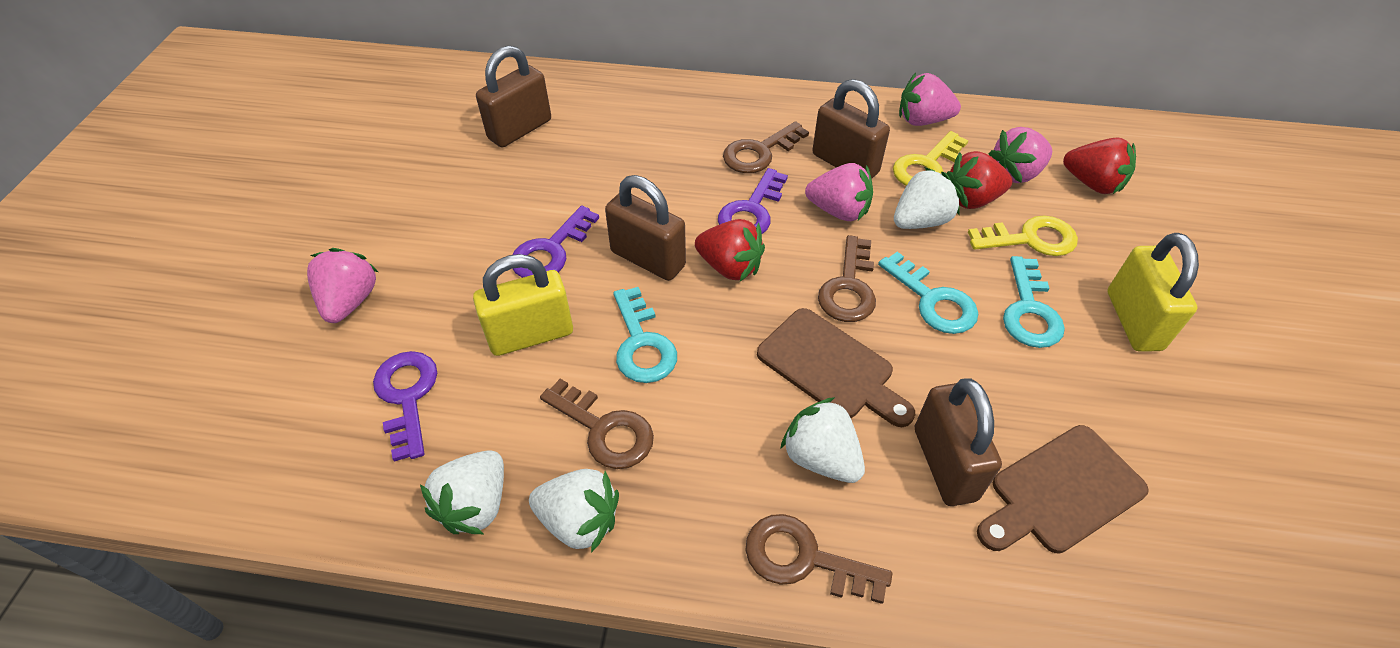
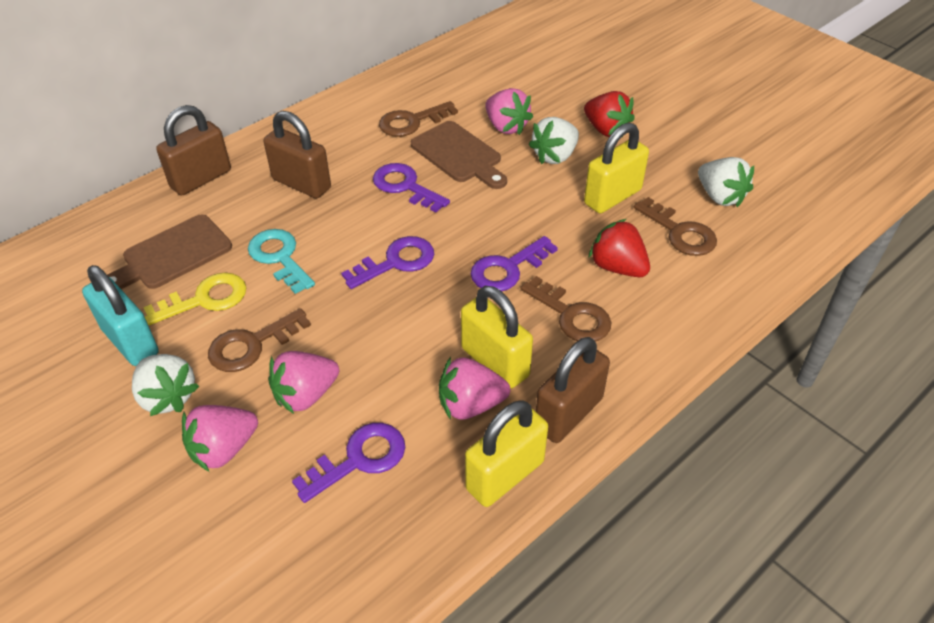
brown padlock: 4 -> 3
purple key: 3 -> 4
red strawberry: 3 -> 2
turquoise key: 3 -> 1
turquoise padlock: 0 -> 1
white strawberry: 4 -> 3
yellow key: 2 -> 1
yellow padlock: 2 -> 3

